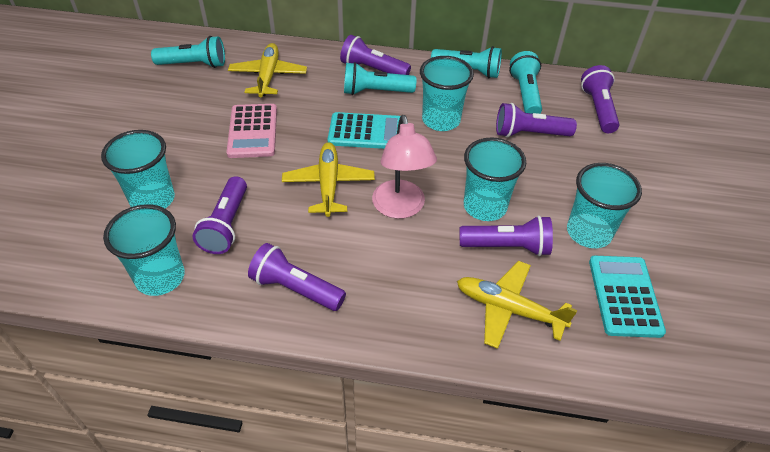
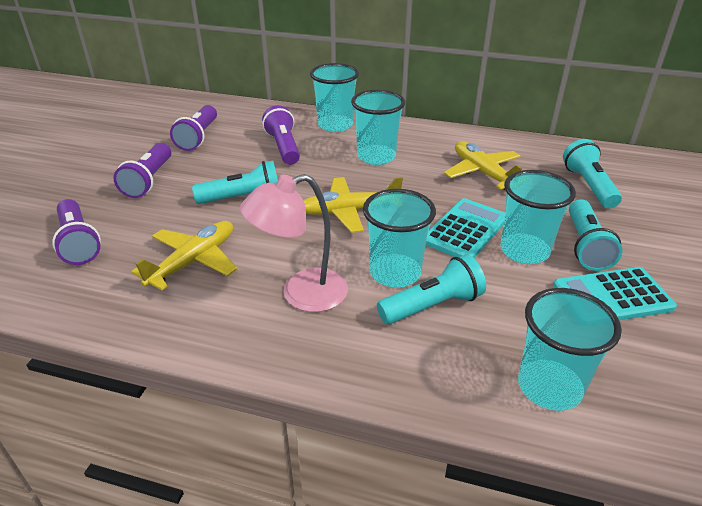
pink calculator: 1 -> 0
purple flashlight: 6 -> 4

